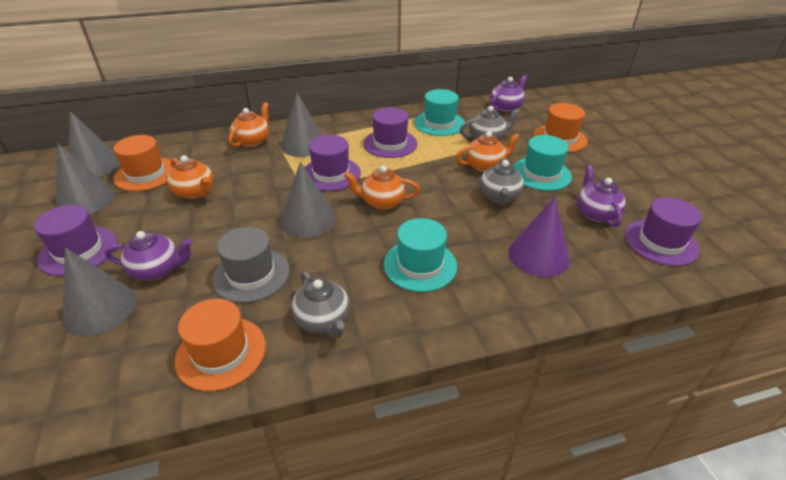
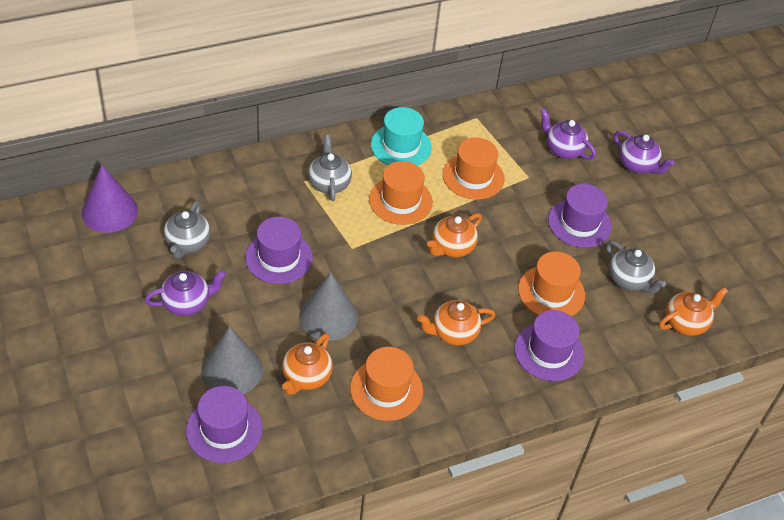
grey cone: 5 -> 2
grey hat: 1 -> 0
orange hat: 3 -> 4
turquoise hat: 3 -> 1

